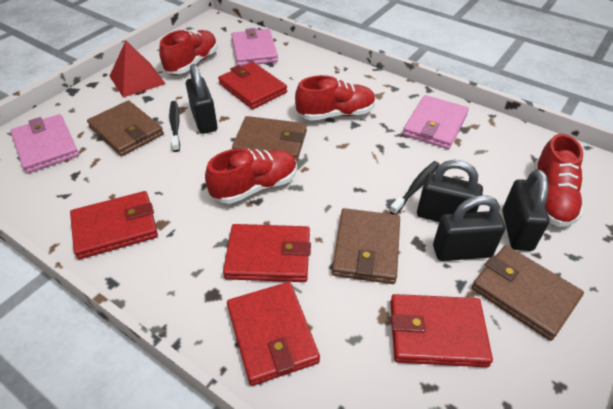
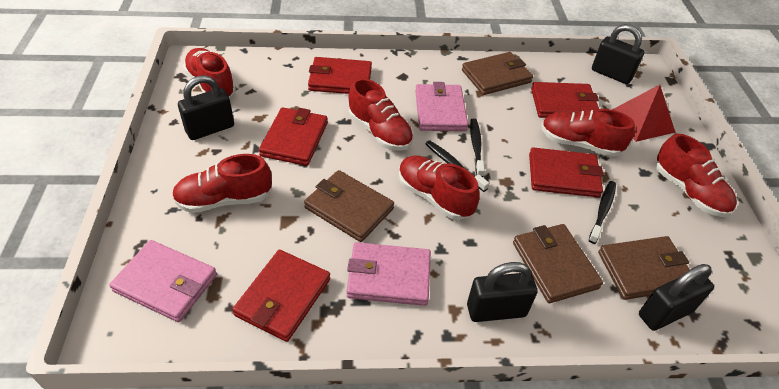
black toothbrush: 2 -> 3
red shoe: 4 -> 6

